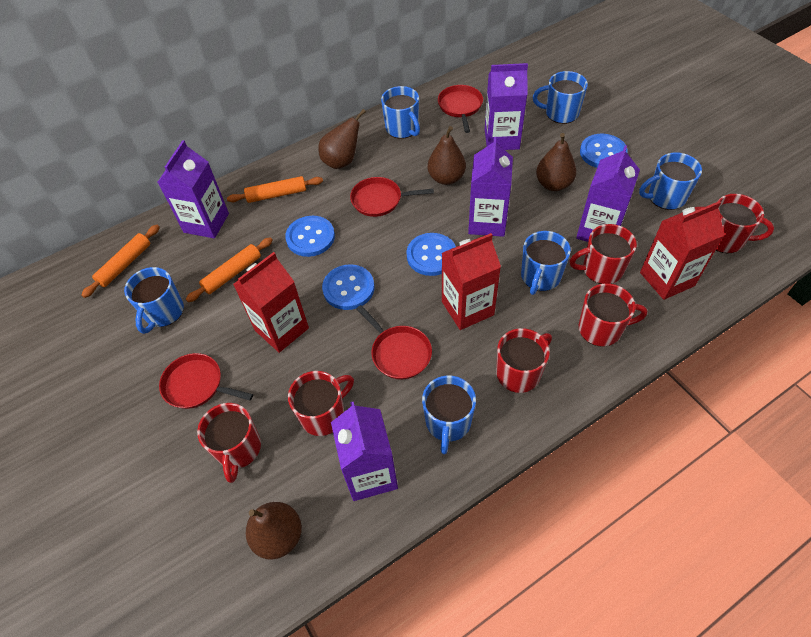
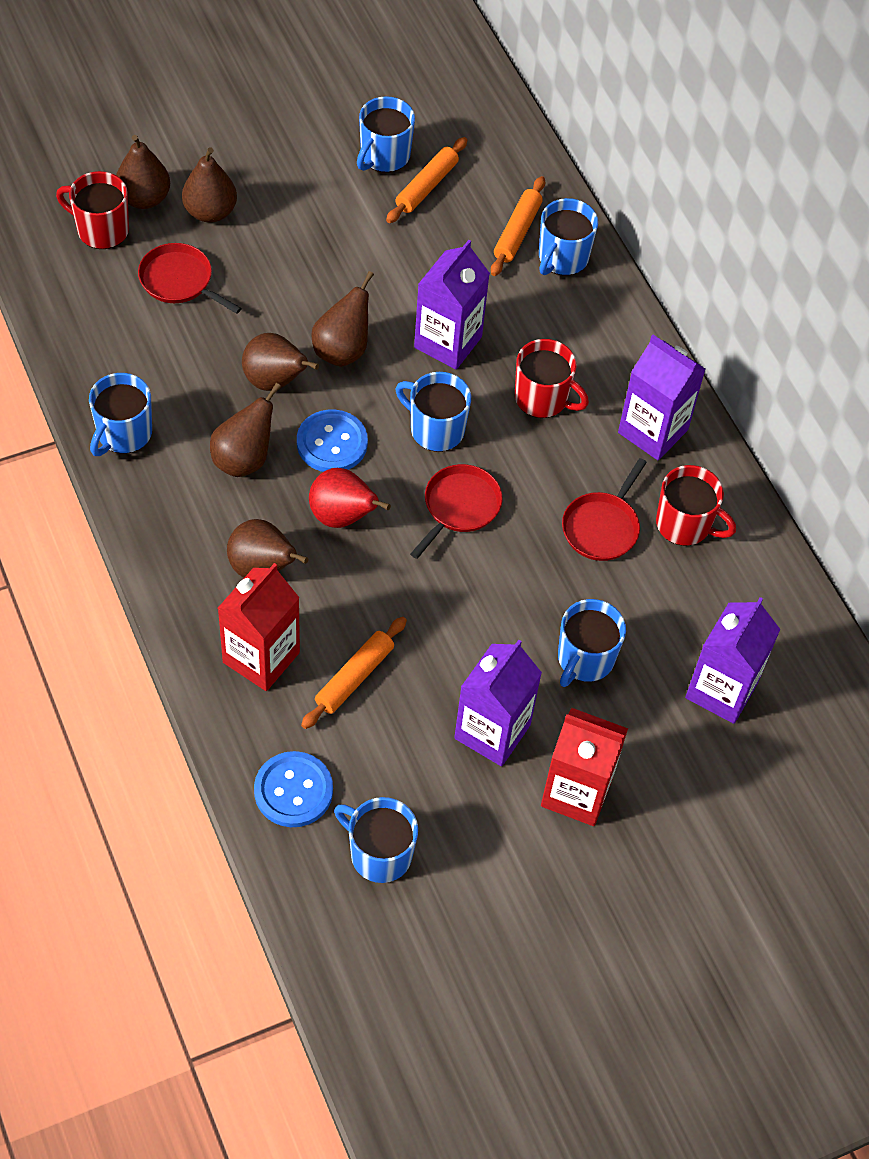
blue button: 4 -> 2
brown pear: 4 -> 6
purple carton: 5 -> 4
red carton: 3 -> 2
red mug: 6 -> 3
red pan: 4 -> 3
red pear: 0 -> 1

